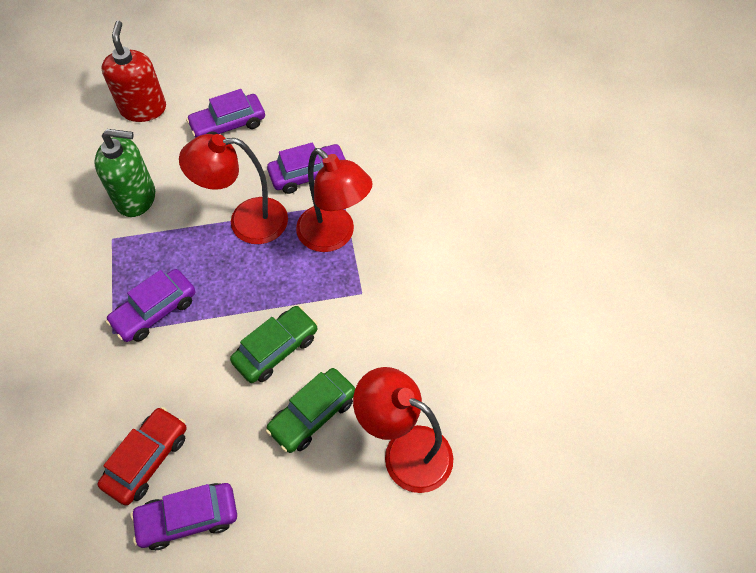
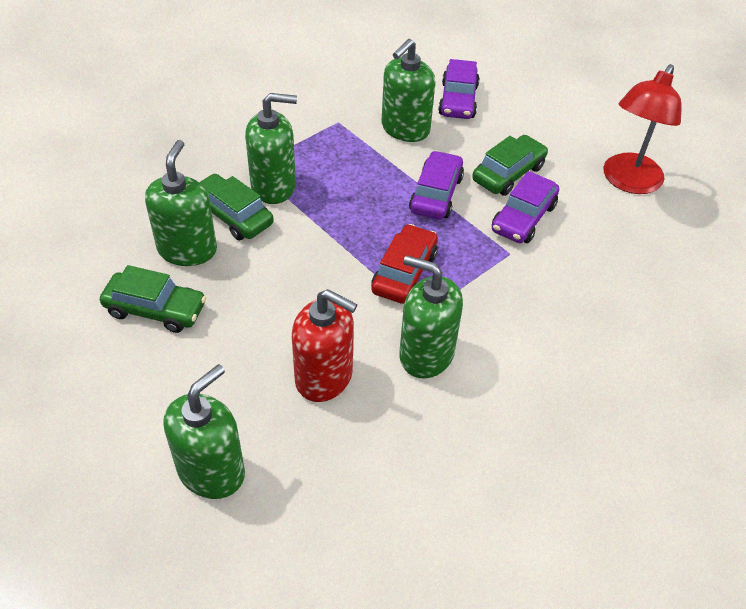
green car: 2 -> 3
green soap dispenser: 1 -> 5
purple car: 4 -> 3
red lamp: 3 -> 1

